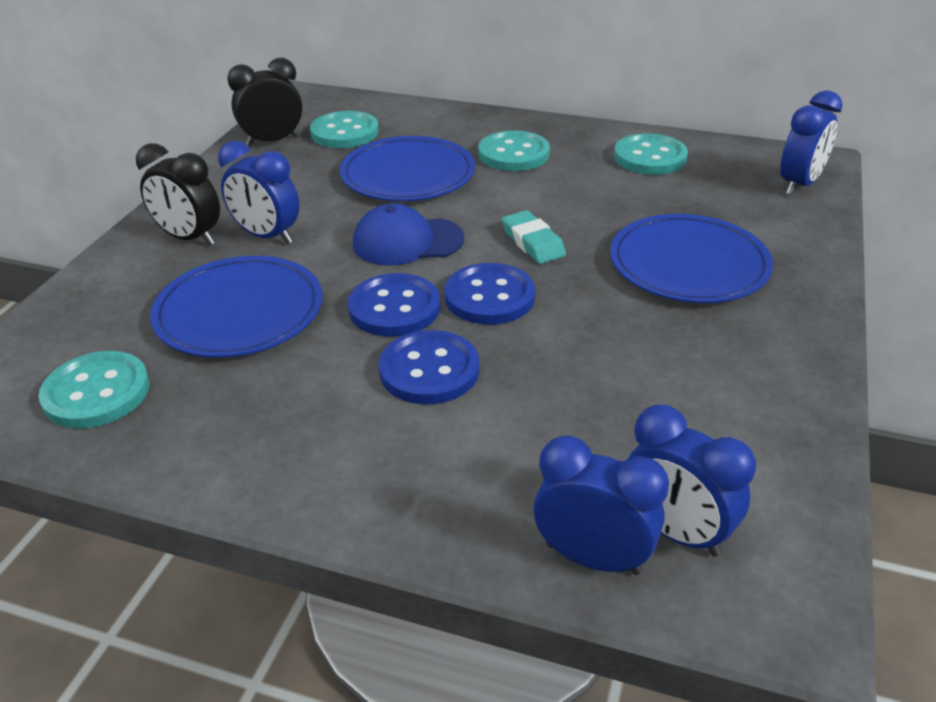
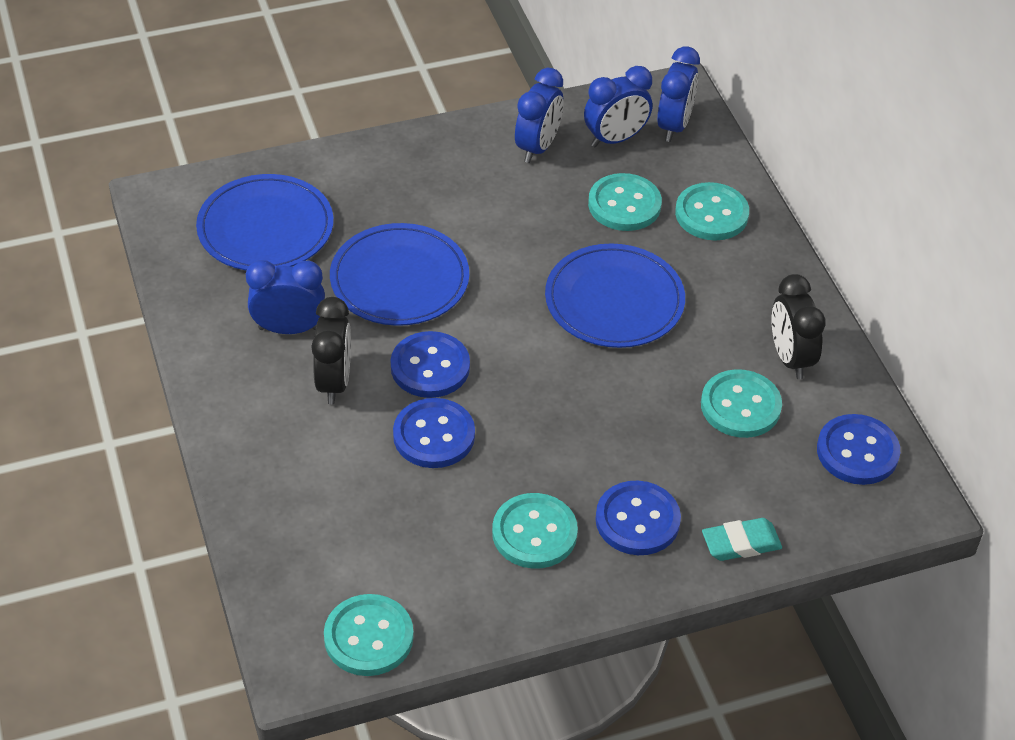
blue button: 3 -> 4
blue cap: 1 -> 0
turquoise button: 4 -> 5

